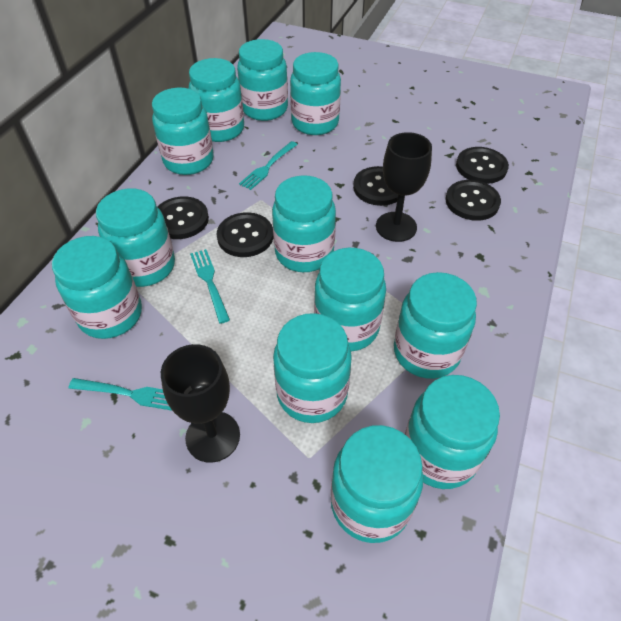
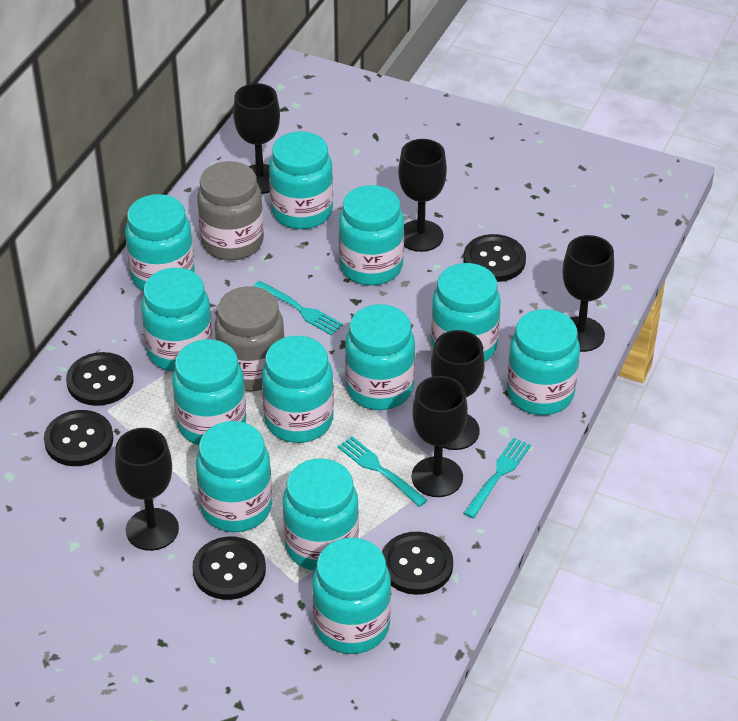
black goblet: 2 -> 6
grey jar: 0 -> 2

